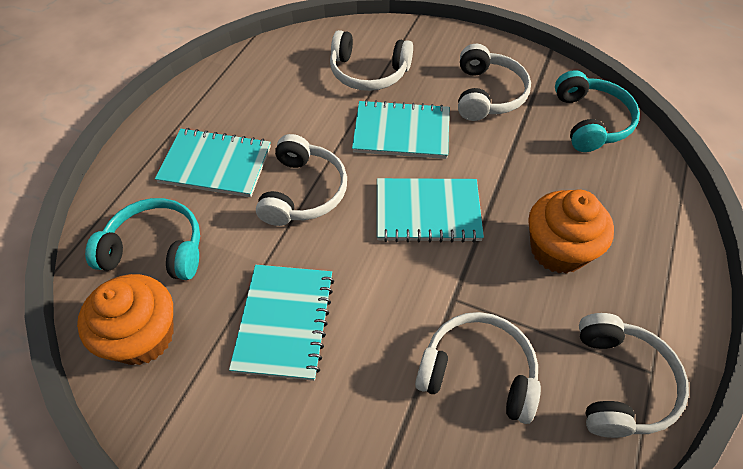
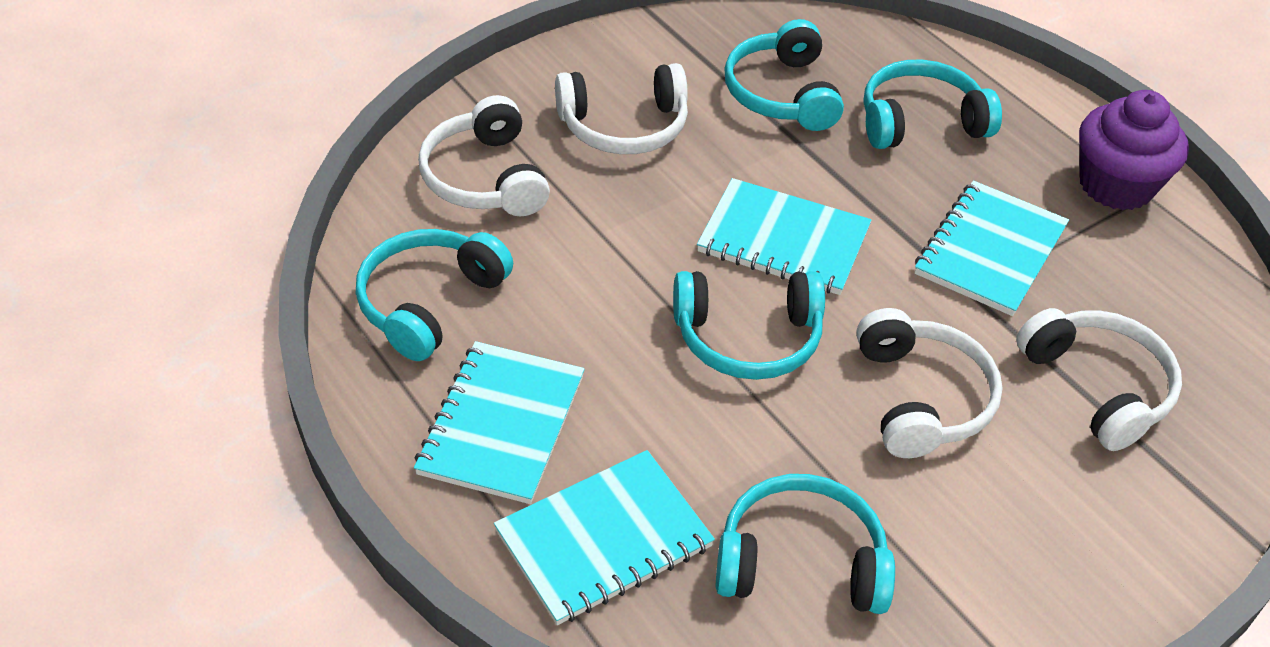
orange cupcake: 2 -> 0
purple cupcake: 0 -> 1
turquoise headphones: 2 -> 5
white headphones: 5 -> 4

